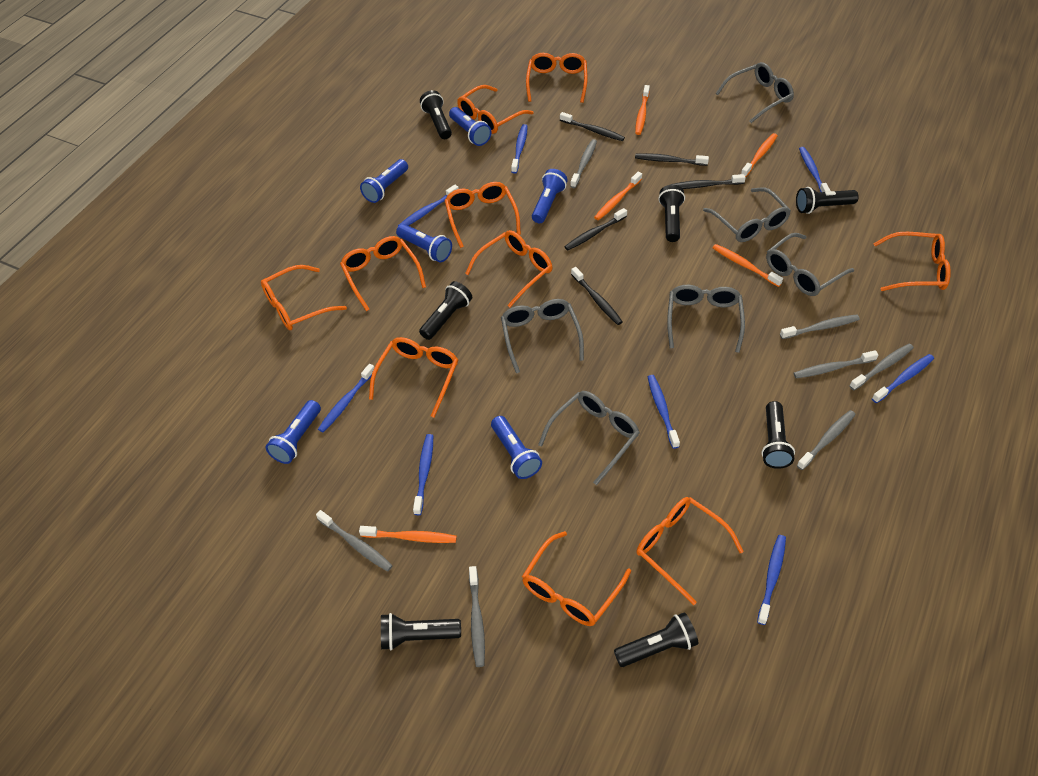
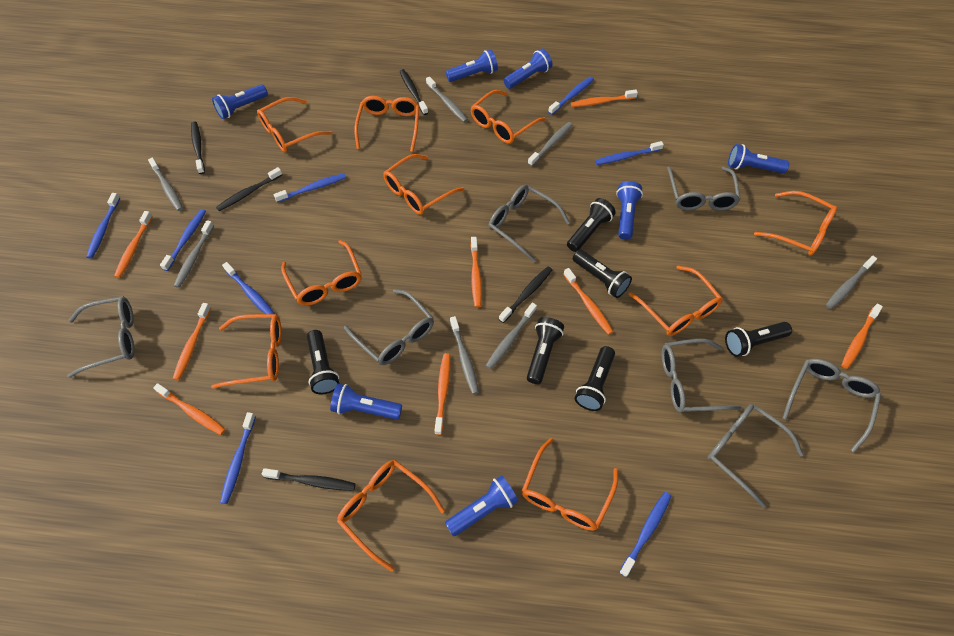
black flashlight: 7 -> 6
blue flashlight: 6 -> 7
grey glasses: 6 -> 7
orange toothbrush: 5 -> 8

